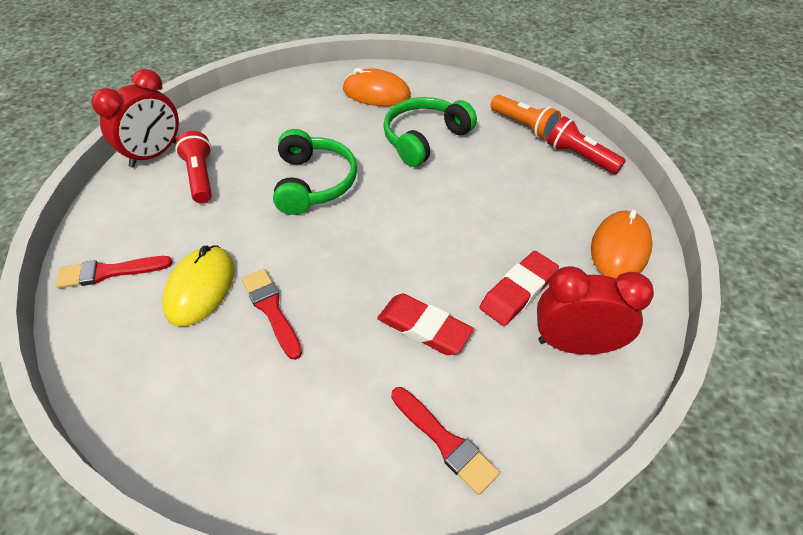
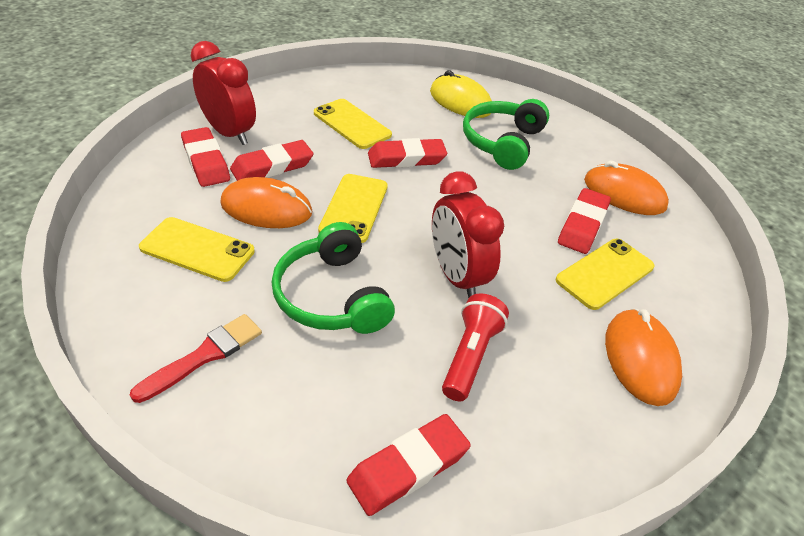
orange flashlight: 1 -> 0
orange mouse: 2 -> 3
red brush: 3 -> 1
red eraser: 2 -> 5
red flashlight: 2 -> 1
yellow phone: 0 -> 4

